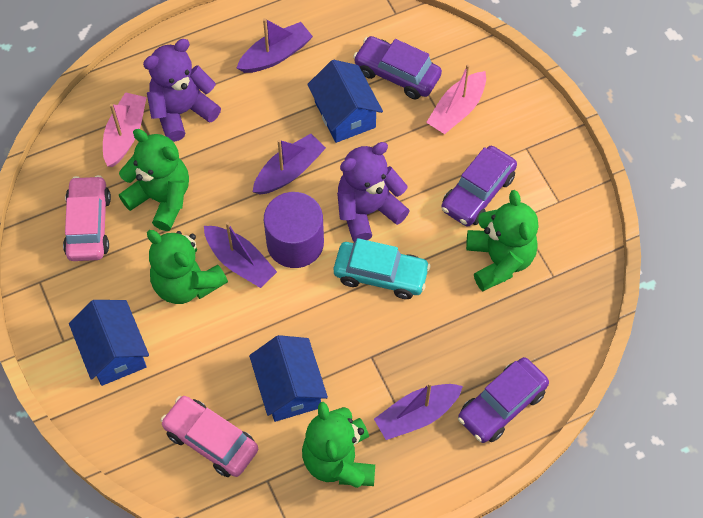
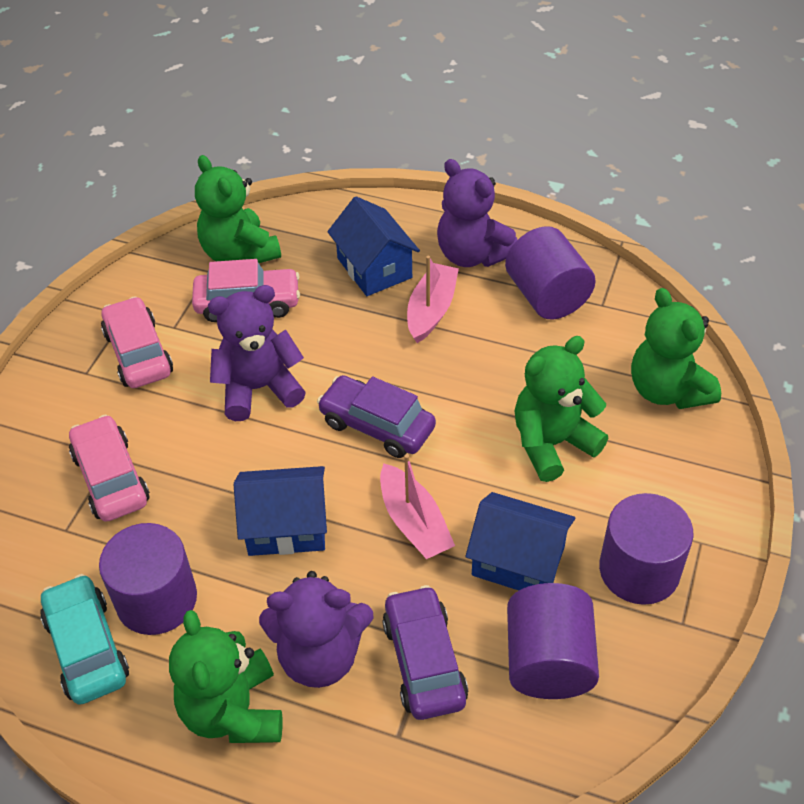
pink car: 2 -> 3
purple boat: 4 -> 0
purple car: 3 -> 2
purple cylinder: 1 -> 4
purple teddy bear: 2 -> 3

